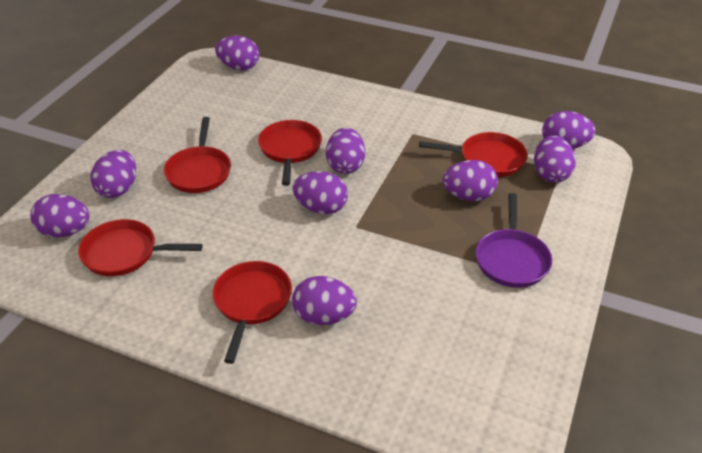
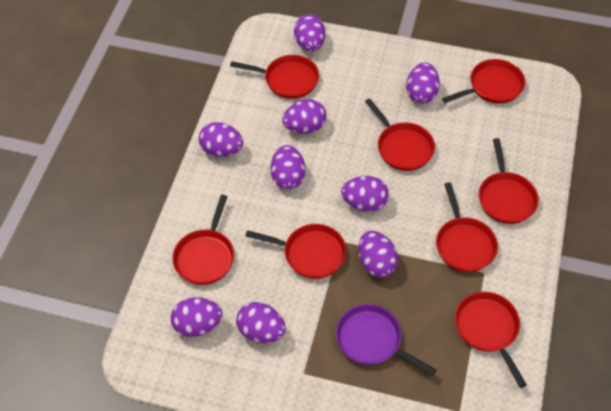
red pan: 5 -> 8

